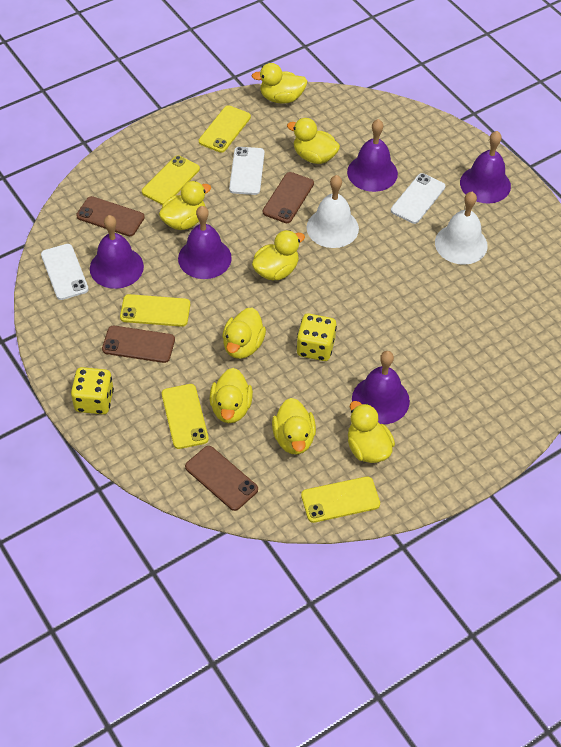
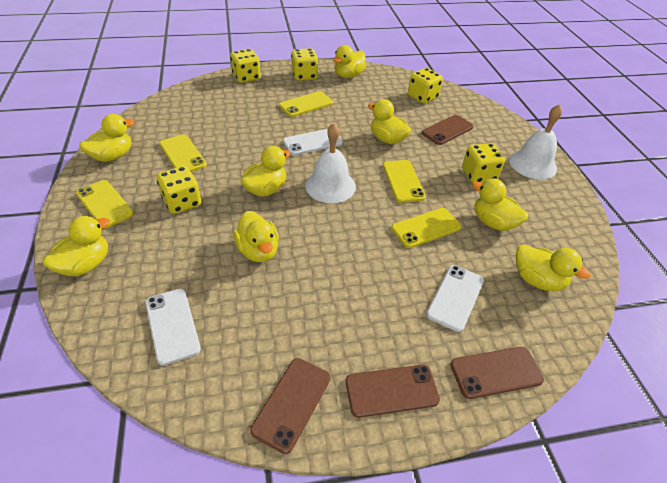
purple bell: 5 -> 0
yellow dice: 2 -> 5

